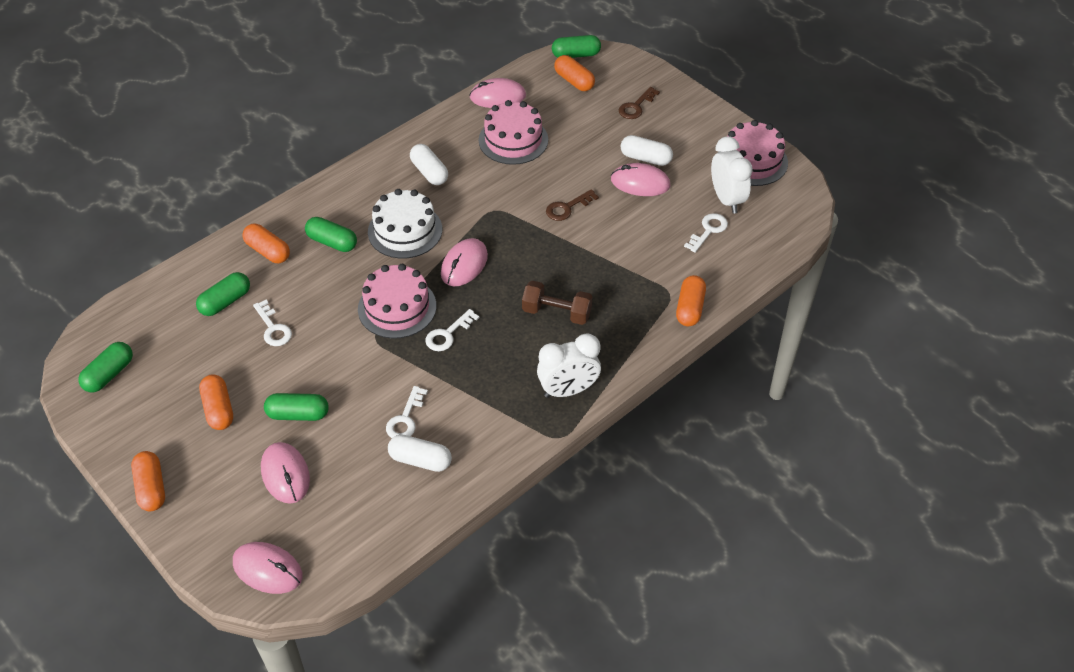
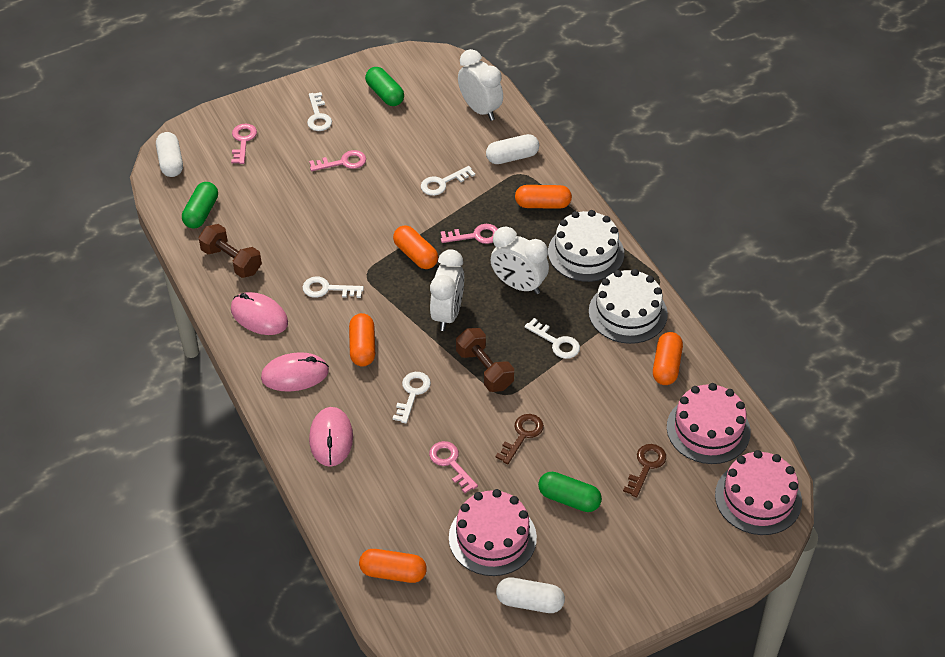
brown dumbbell: 1 -> 2
green capsule: 5 -> 3
pink key: 0 -> 4
pink mouse: 5 -> 3
white cake: 1 -> 2
white clock: 2 -> 3
white key: 4 -> 5

